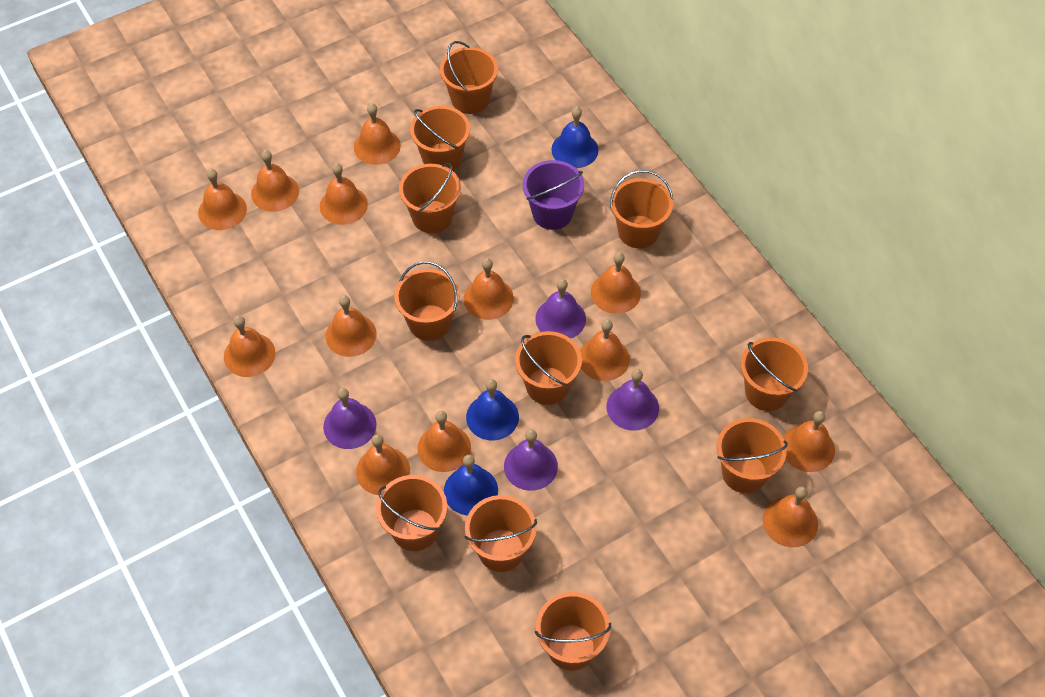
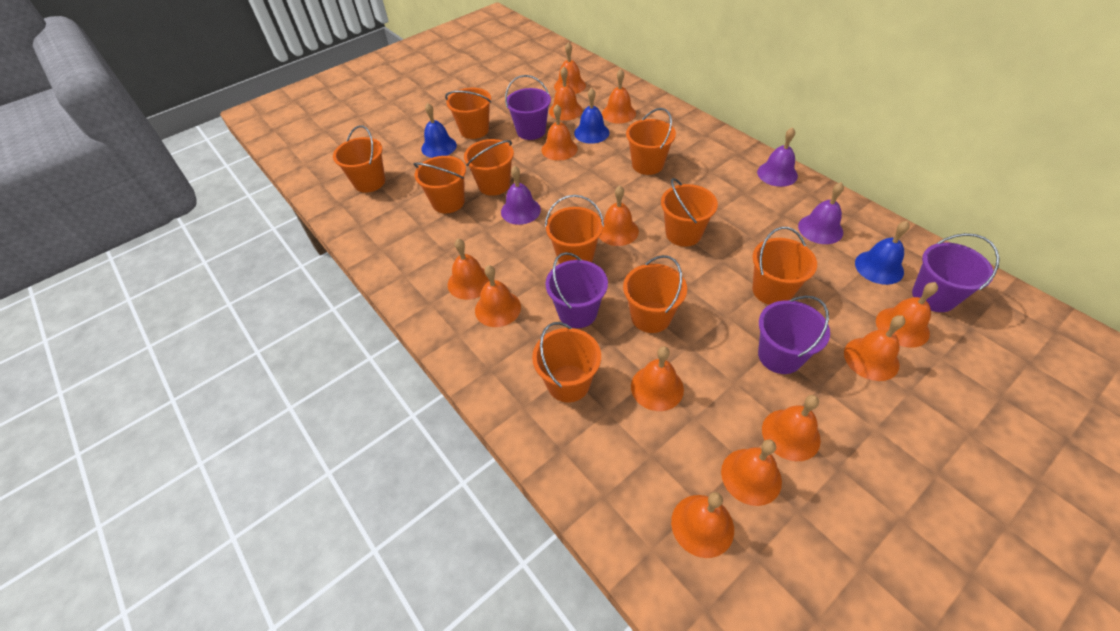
orange bucket: 11 -> 10
purple bell: 4 -> 3
purple bucket: 1 -> 4

